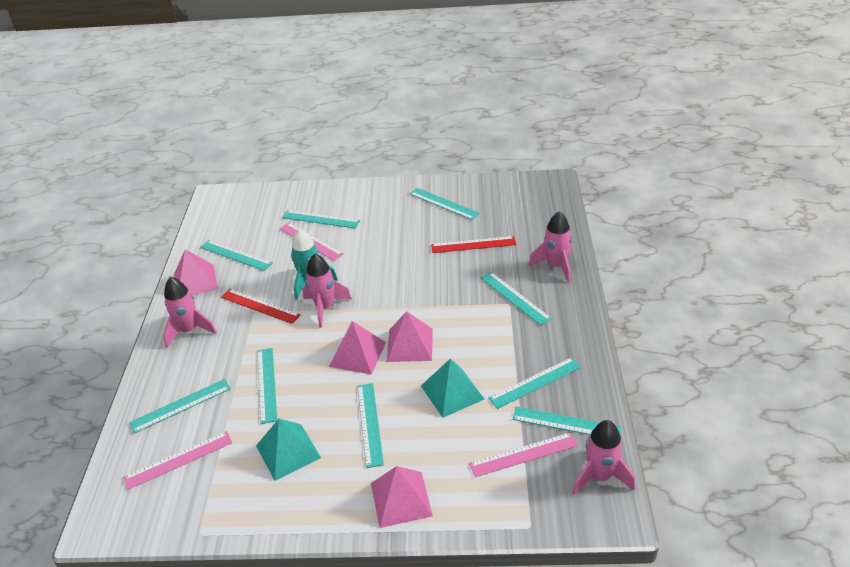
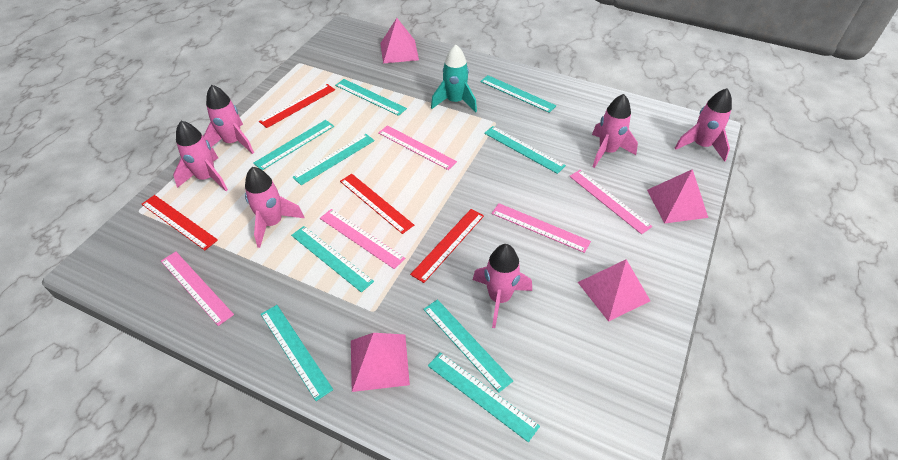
pink rocket: 4 -> 6
pink ruler: 3 -> 5
red ruler: 2 -> 4
turquoise pyramid: 2 -> 0

